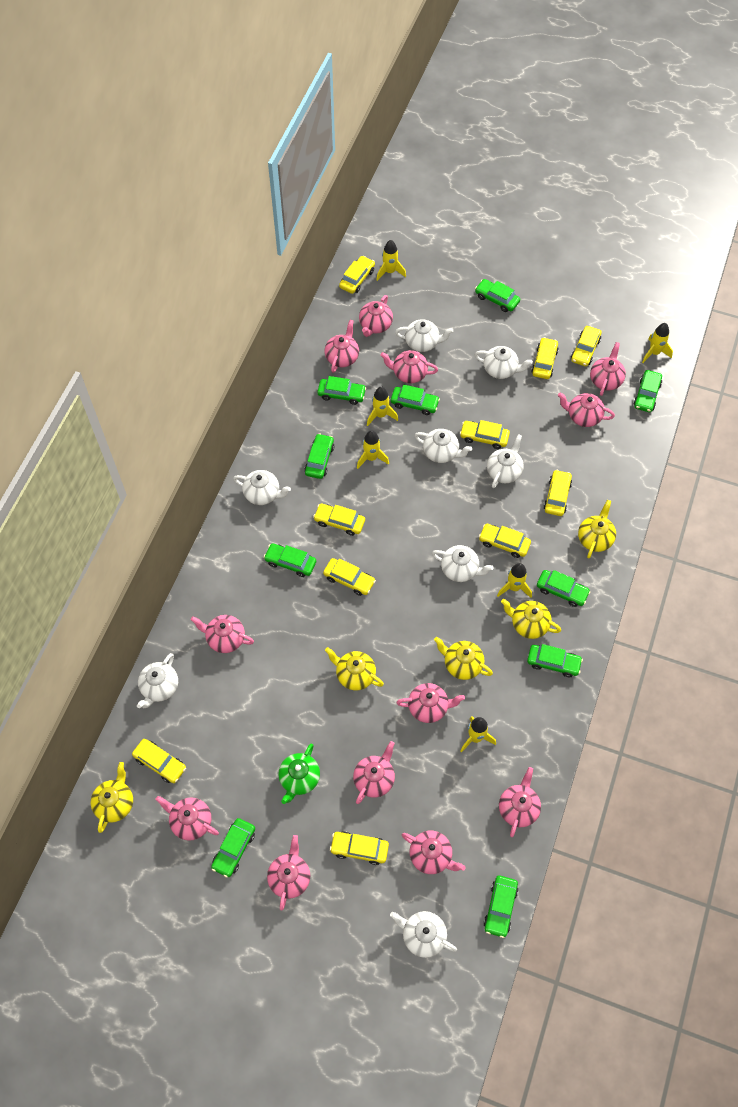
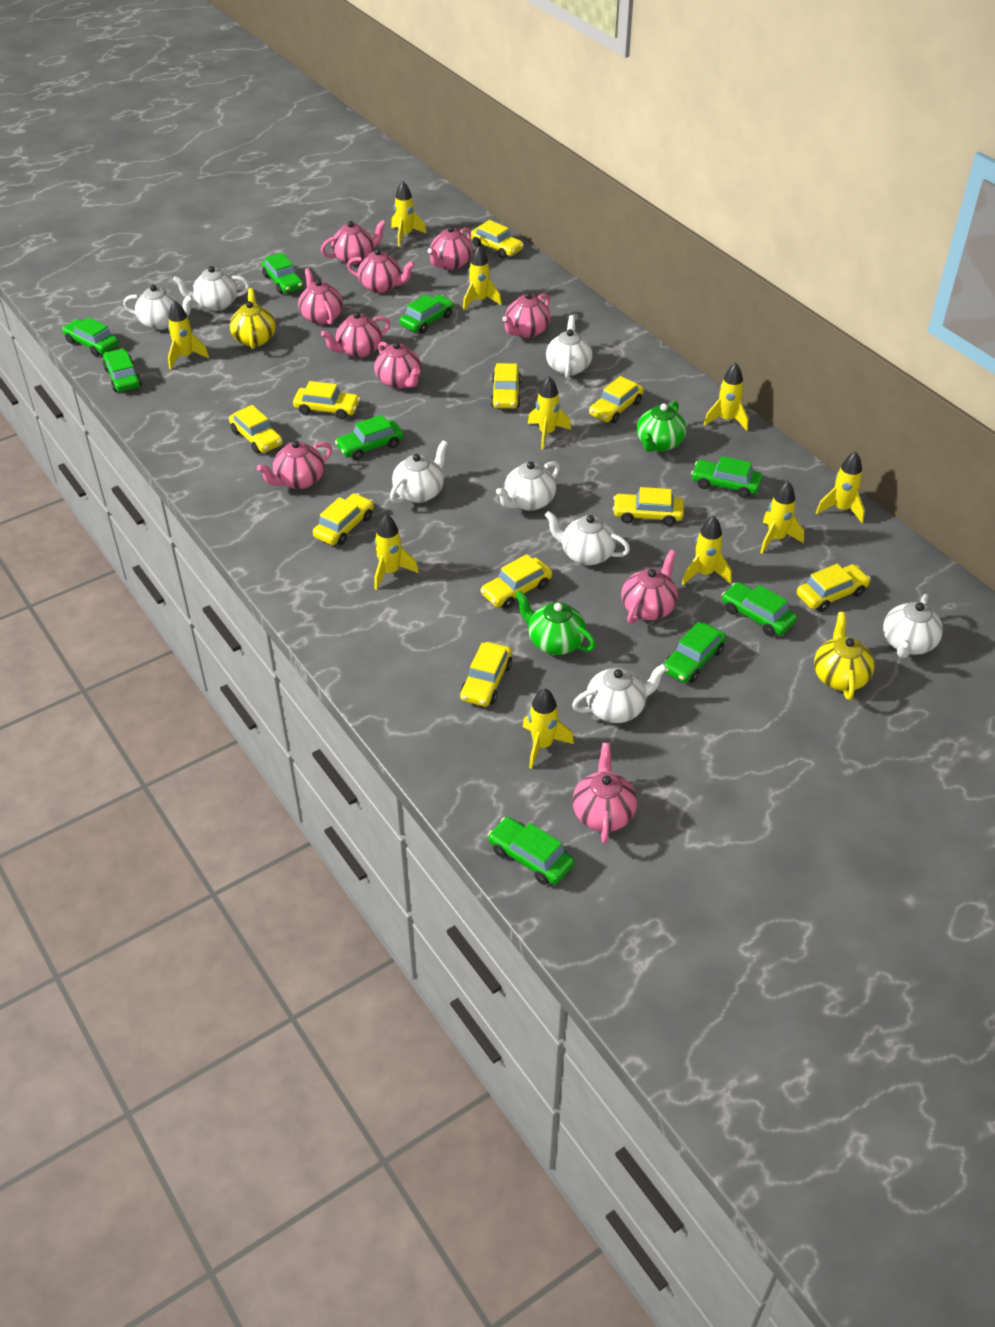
green car: 10 -> 9
green teapot: 1 -> 2
pink teapot: 12 -> 10
yellow rocket: 6 -> 10
yellow teapot: 5 -> 2

